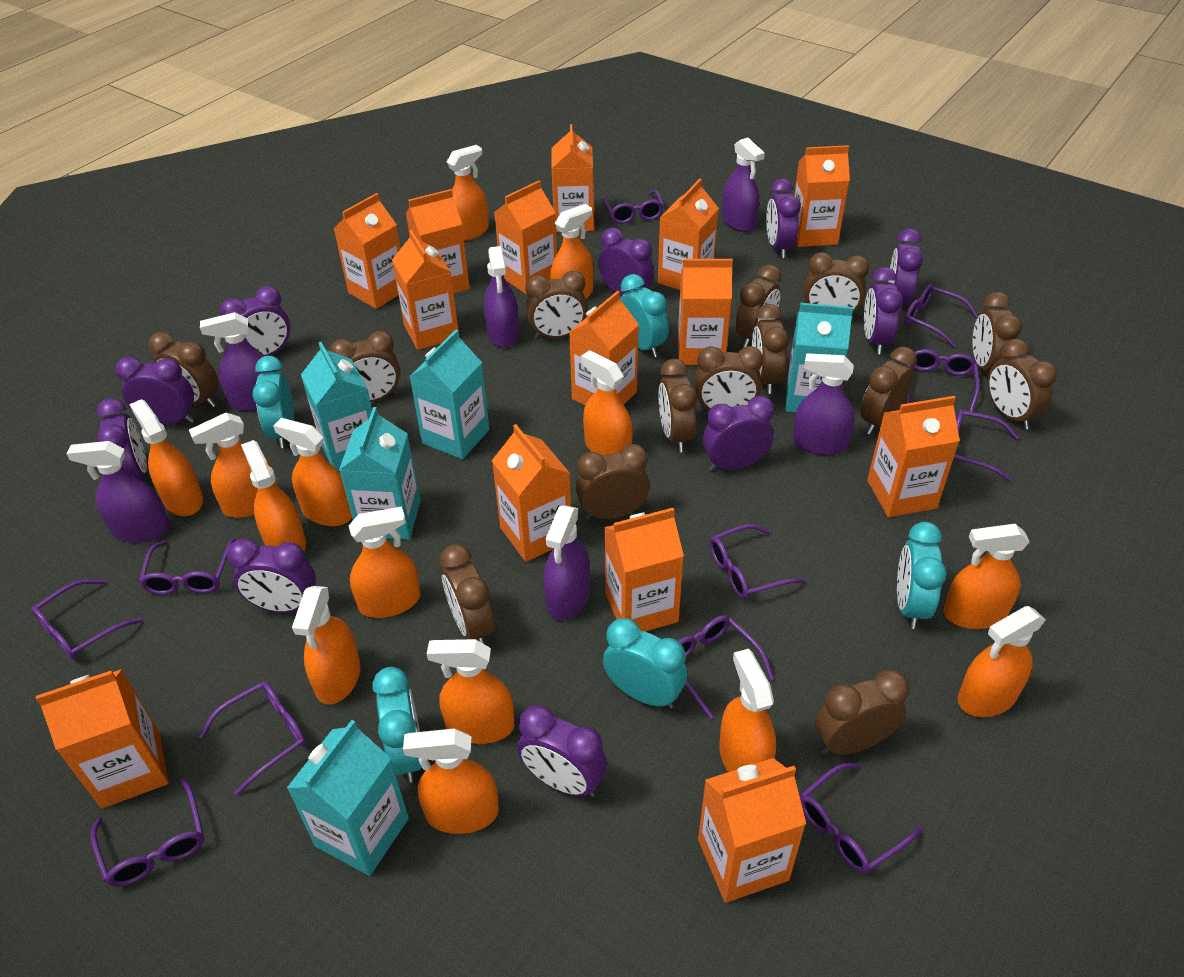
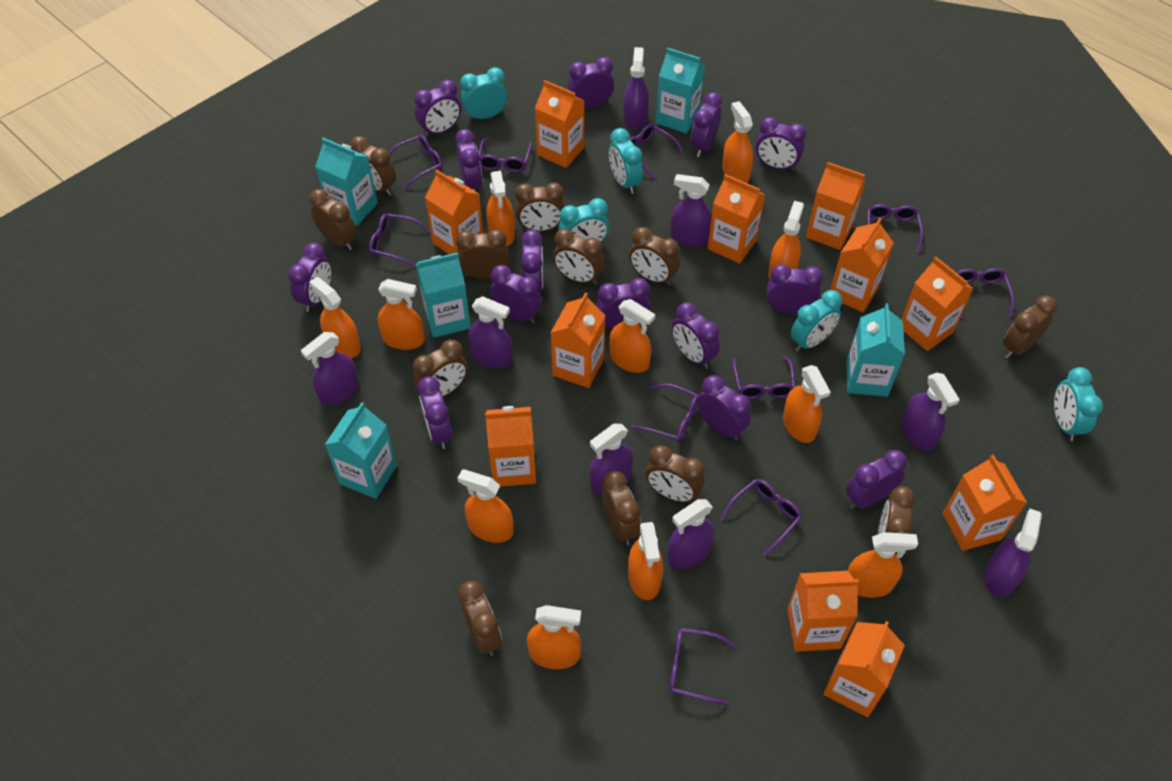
brown clock: 14 -> 12
orange carton: 14 -> 11
orange spray bottle: 14 -> 11
purple clock: 10 -> 14
purple glasses: 11 -> 10
purple spray bottle: 6 -> 8

